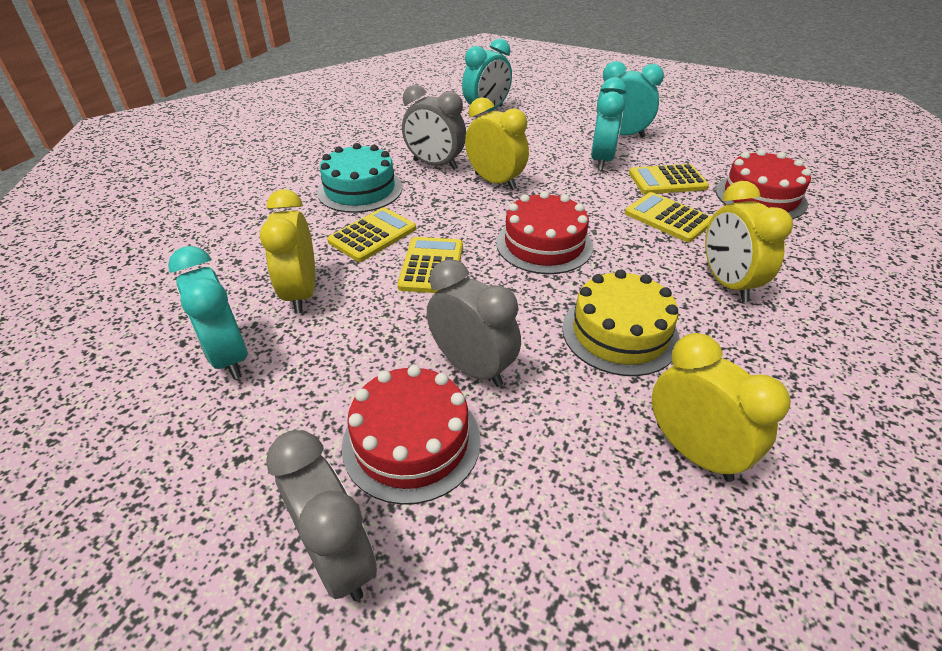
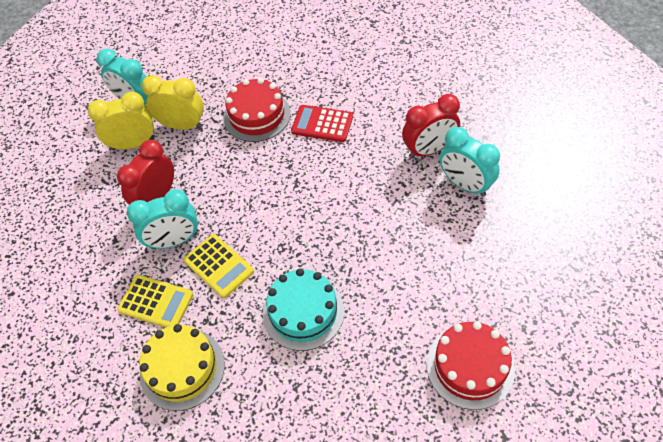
grey clock: 3 -> 0
red cake: 3 -> 2
red calculator: 0 -> 1
red clock: 0 -> 2
turquoise clock: 4 -> 3
yellow calculator: 4 -> 2
yellow clock: 4 -> 2

